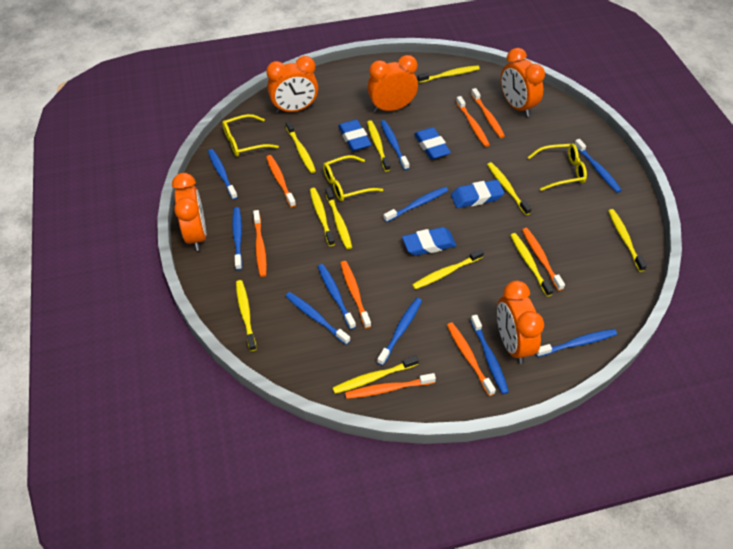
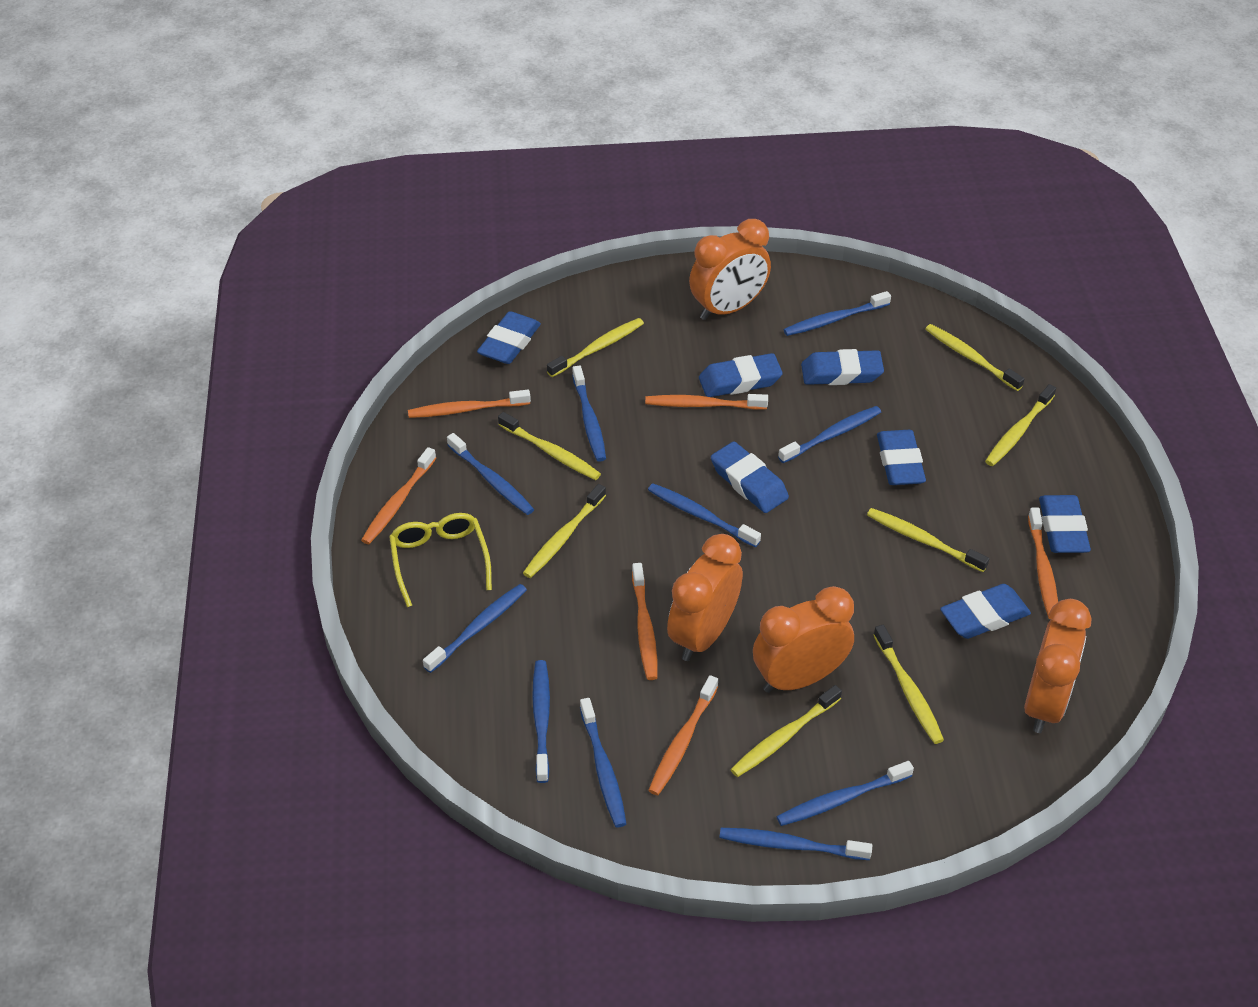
blue eraser: 4 -> 7
orange clock: 5 -> 4
orange toothbrush: 8 -> 6
yellow glasses: 3 -> 1
yellow toothbrush: 11 -> 8

